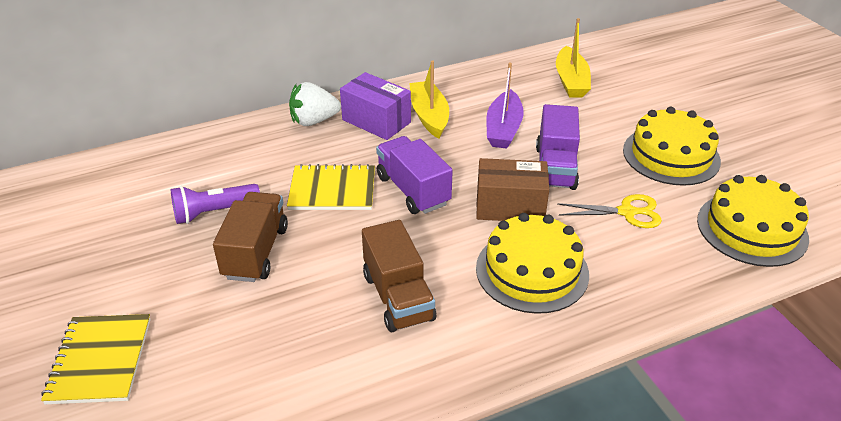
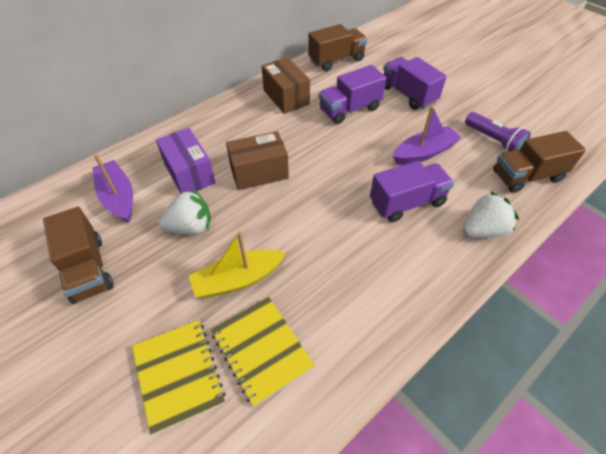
brown box: 1 -> 2
brown truck: 2 -> 3
purple boat: 1 -> 2
purple truck: 2 -> 3
white strawberry: 1 -> 2
yellow boat: 2 -> 1
yellow cake: 3 -> 0
yellow scissors: 1 -> 0

